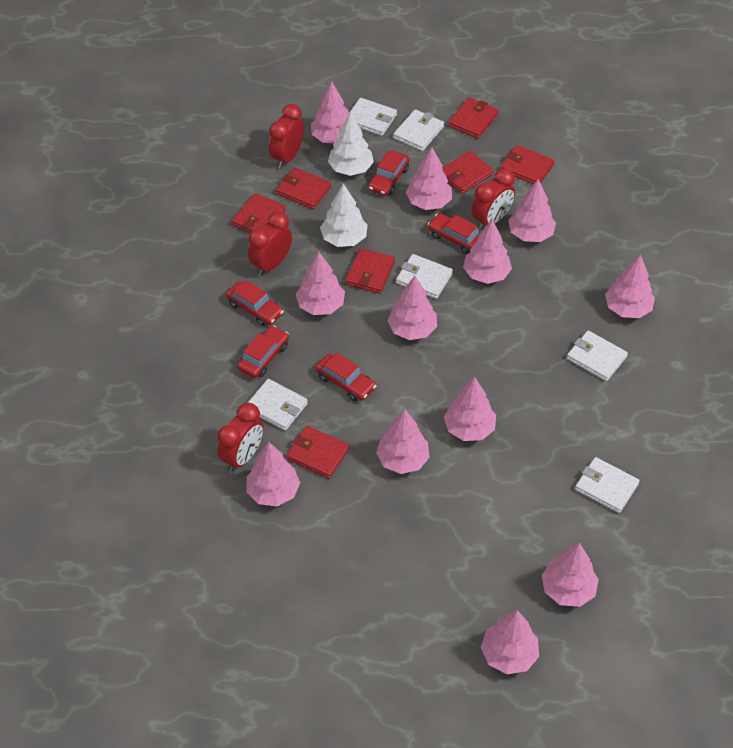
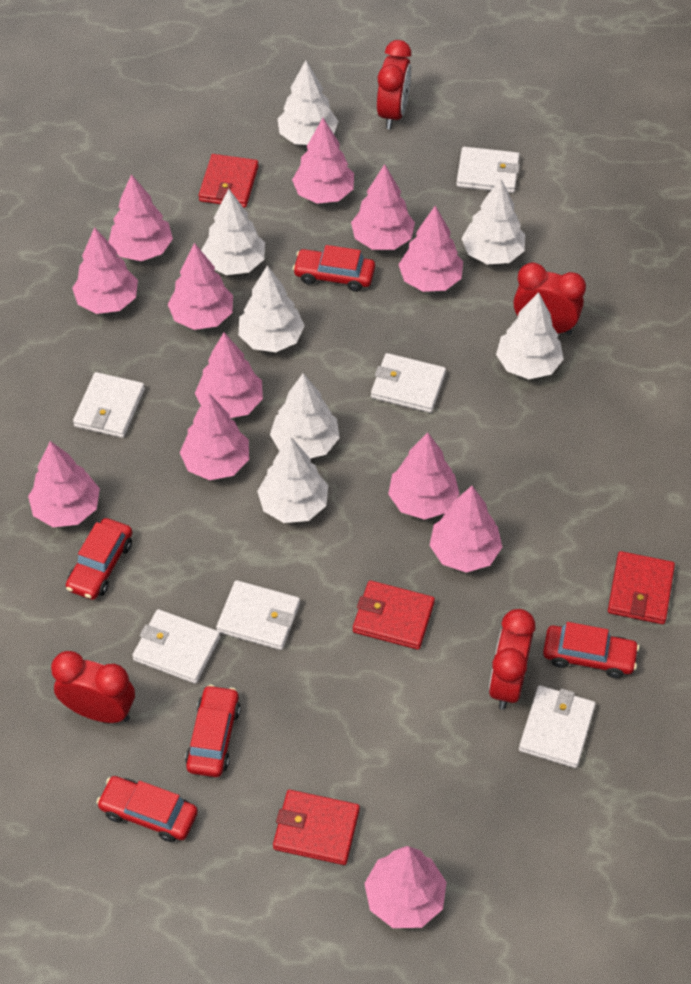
red wallet: 7 -> 4
white tree: 2 -> 7

